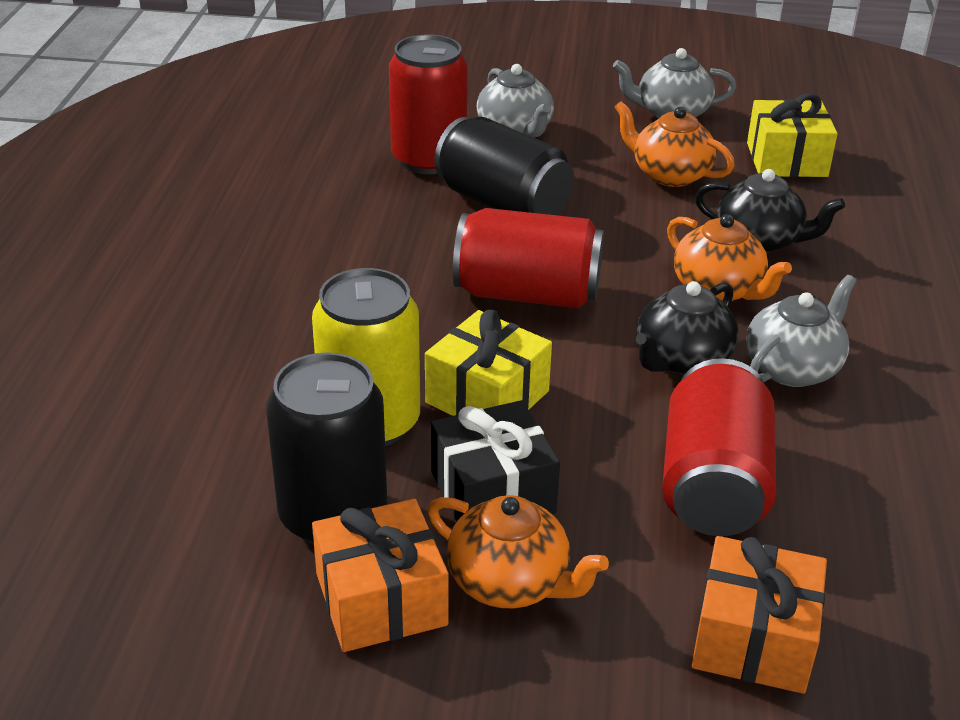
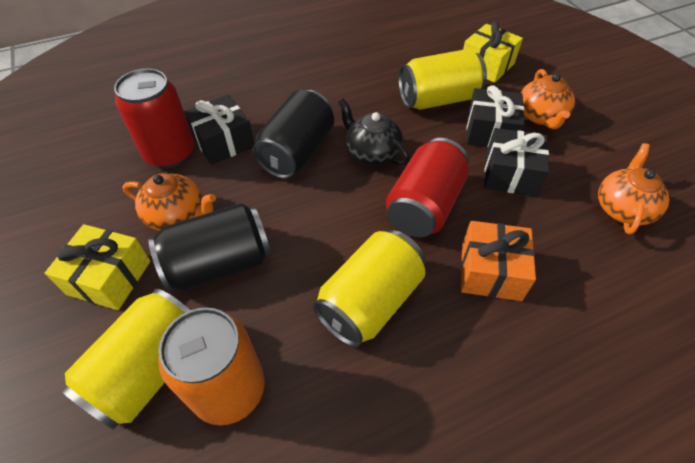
black gift: 1 -> 3
black teapot: 2 -> 1
grey teapot: 3 -> 0
orange can: 0 -> 1
orange gift: 2 -> 1
red can: 3 -> 2
yellow can: 1 -> 3

